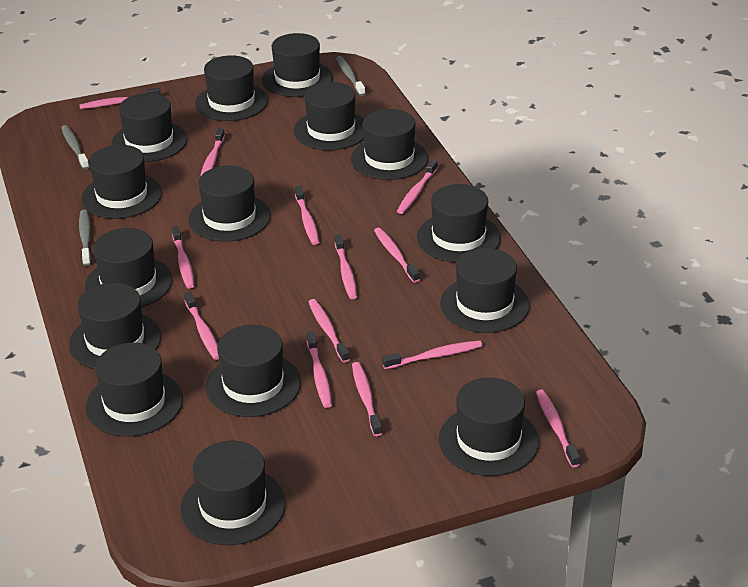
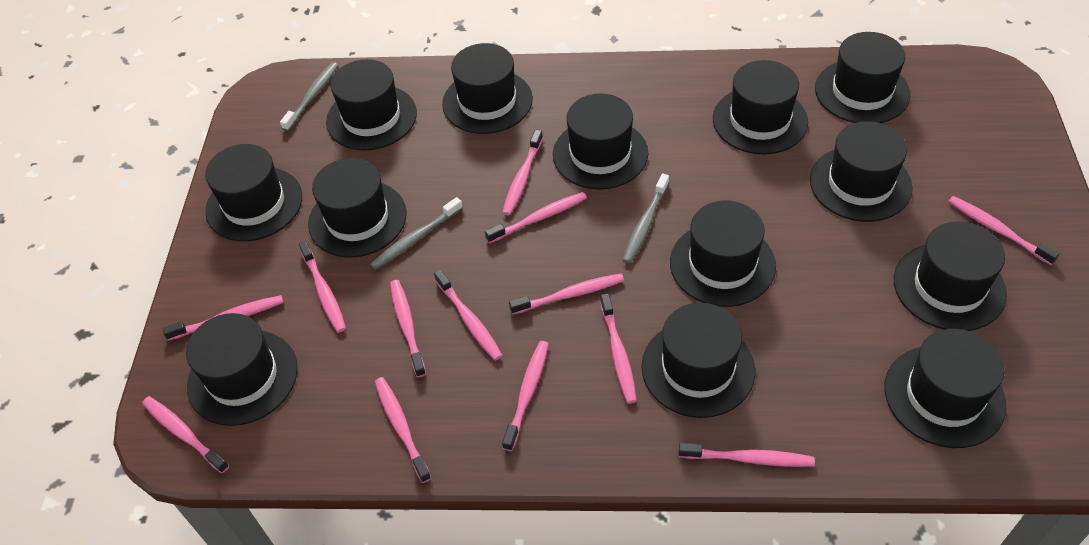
black hat: 15 -> 13

